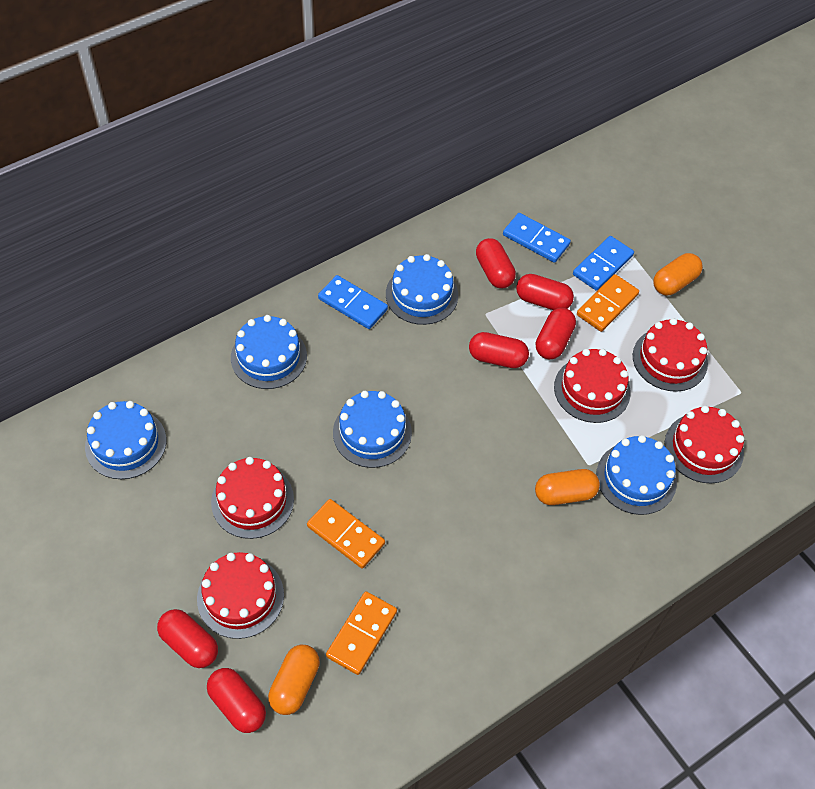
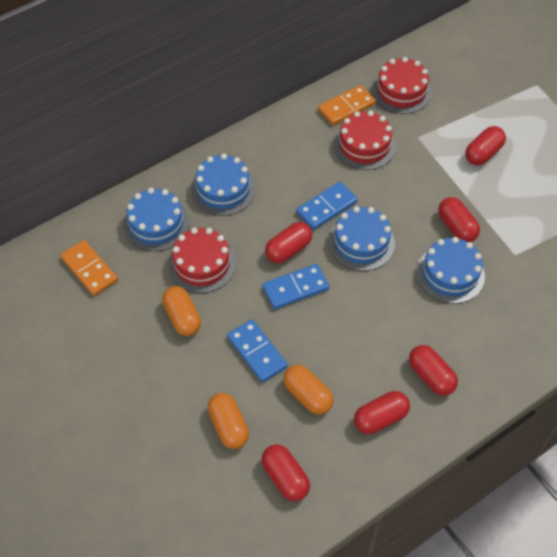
blue cake: 5 -> 4
orange domino: 3 -> 2
red cake: 5 -> 3

